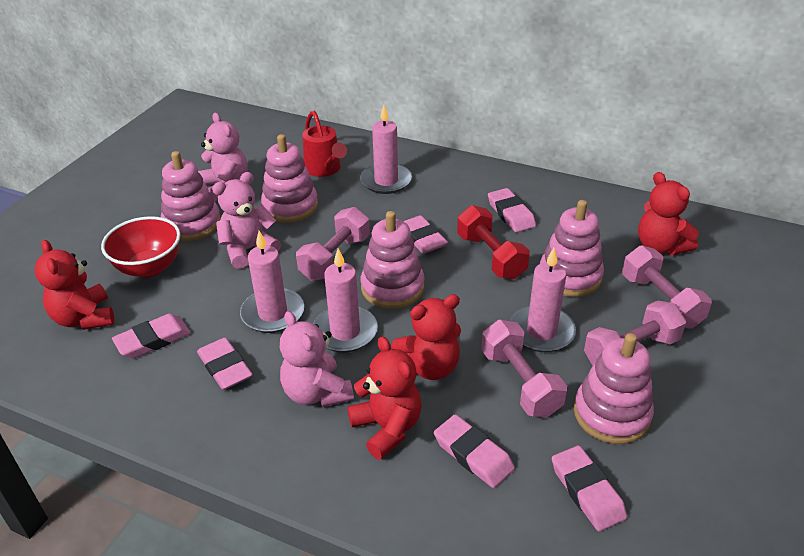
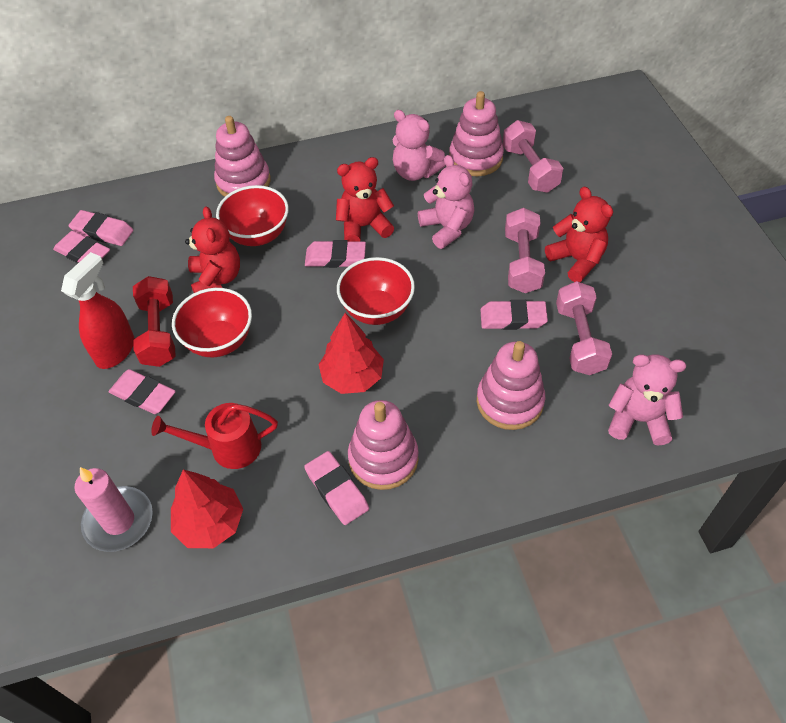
pink candle: 4 -> 1
pink dumbbell: 4 -> 3
pink stacking toy: 5 -> 4
red bowl: 1 -> 3
red spray bottle: 0 -> 1
red teddy bear: 4 -> 3
red tree: 0 -> 2

